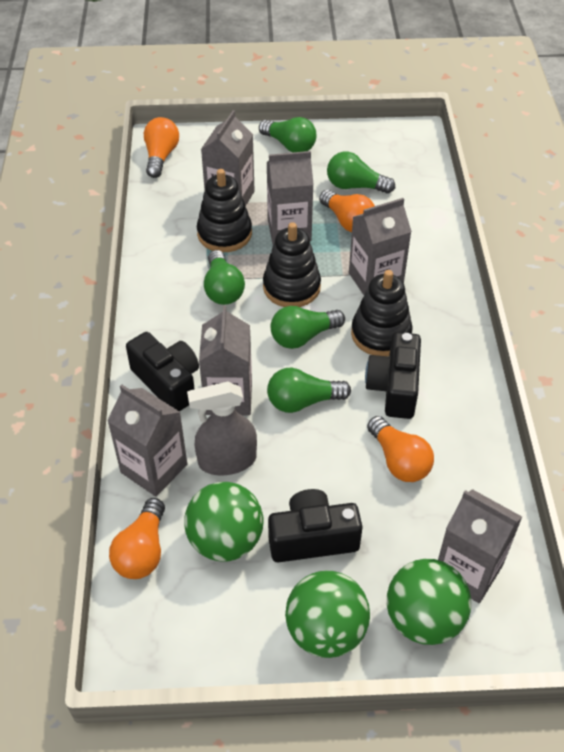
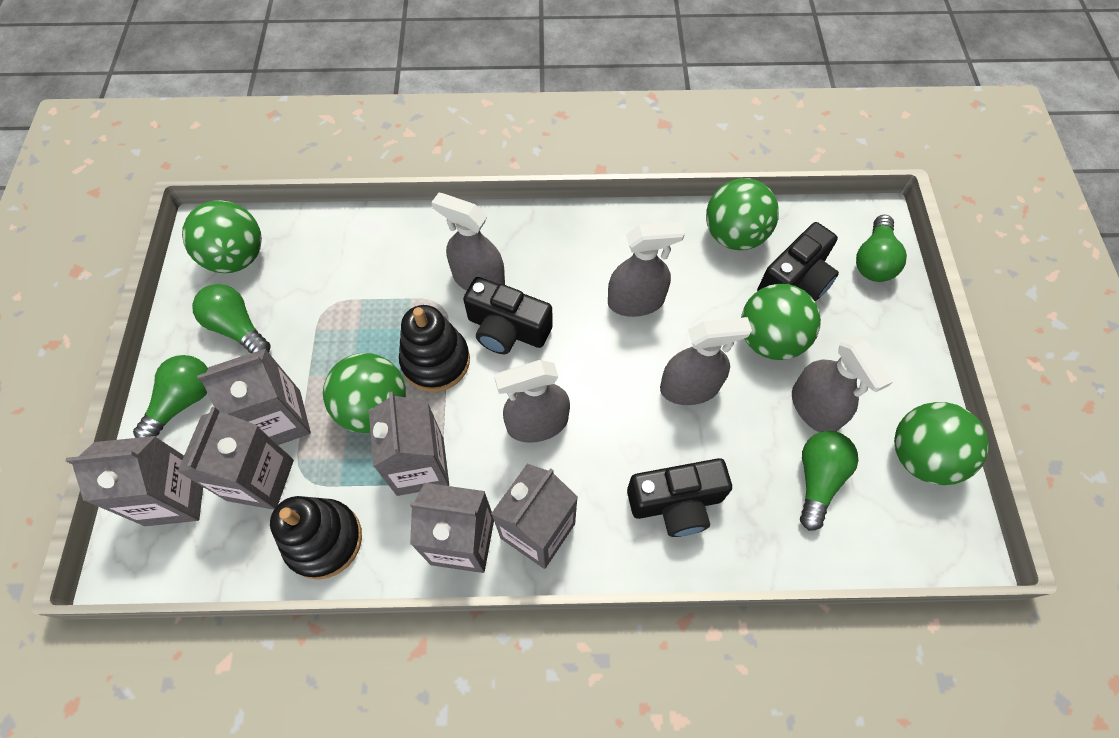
black stacking toy: 3 -> 2
green ball: 3 -> 5
green light bulb: 5 -> 4
grey spray bottle: 1 -> 5
orange light bulb: 4 -> 0

